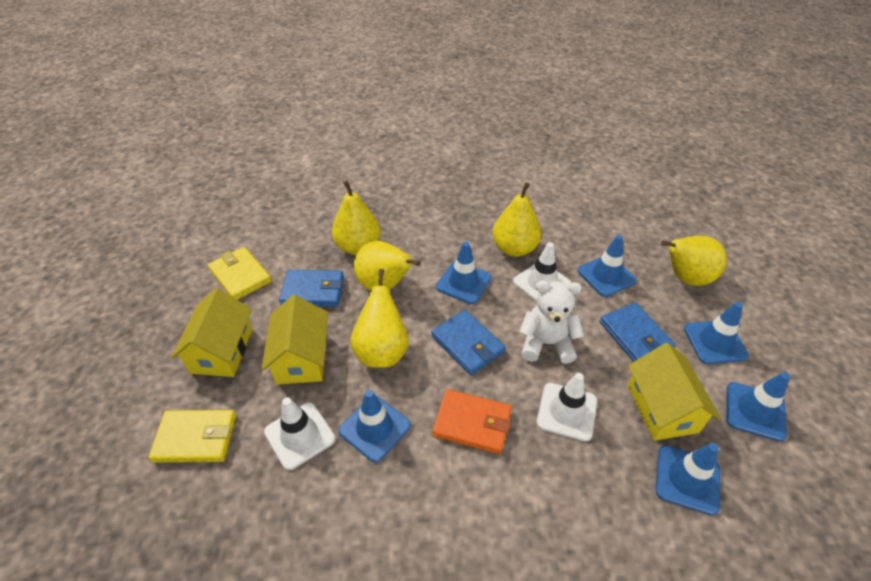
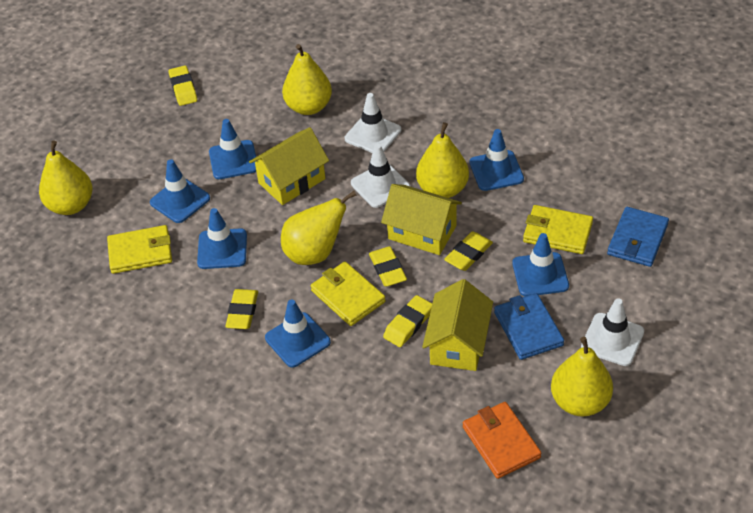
blue wallet: 3 -> 2
white teddy bear: 1 -> 0
yellow eraser: 0 -> 5
yellow wallet: 2 -> 3

